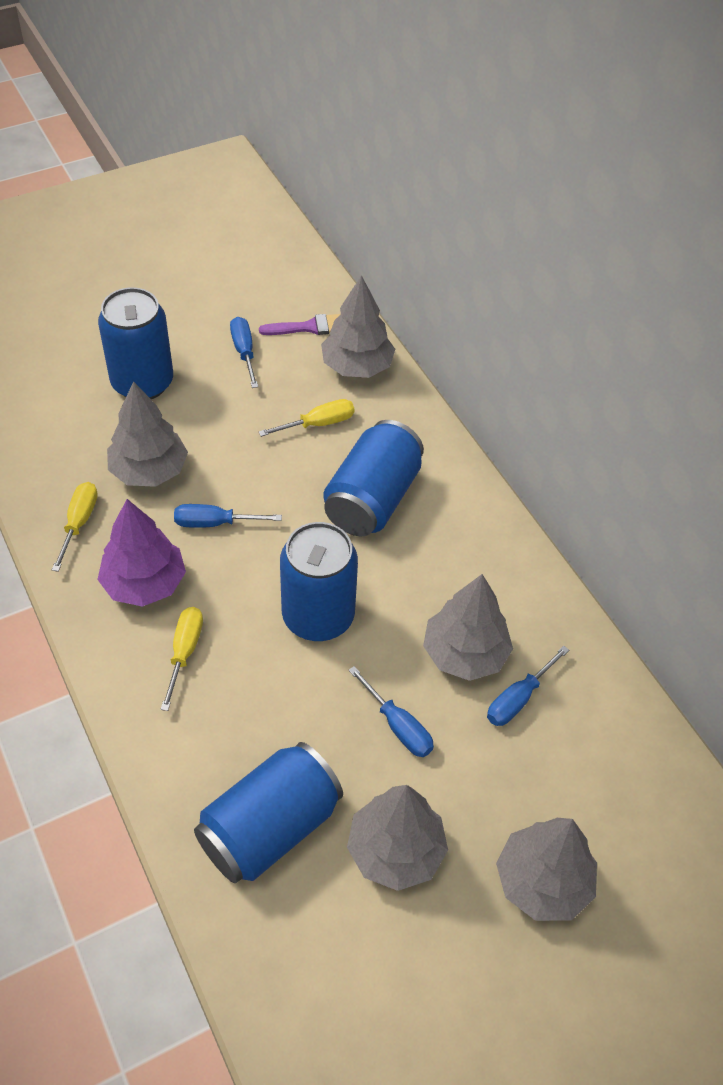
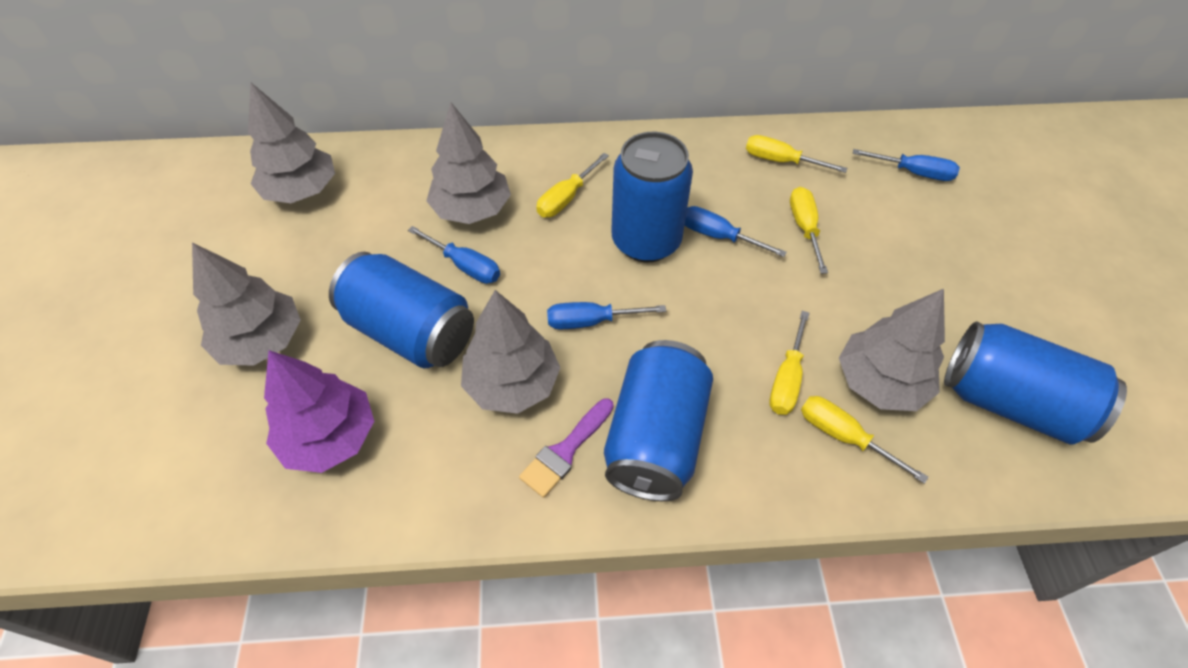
yellow screwdriver: 3 -> 5

